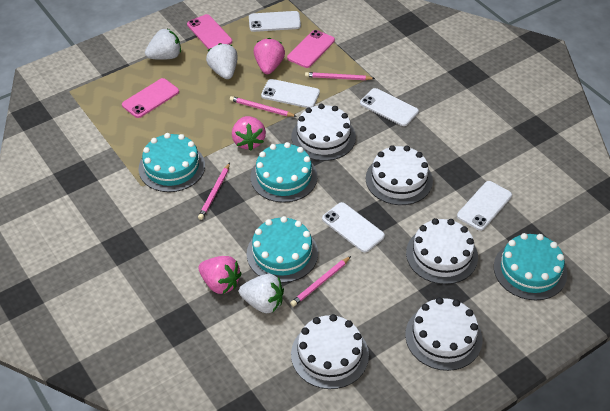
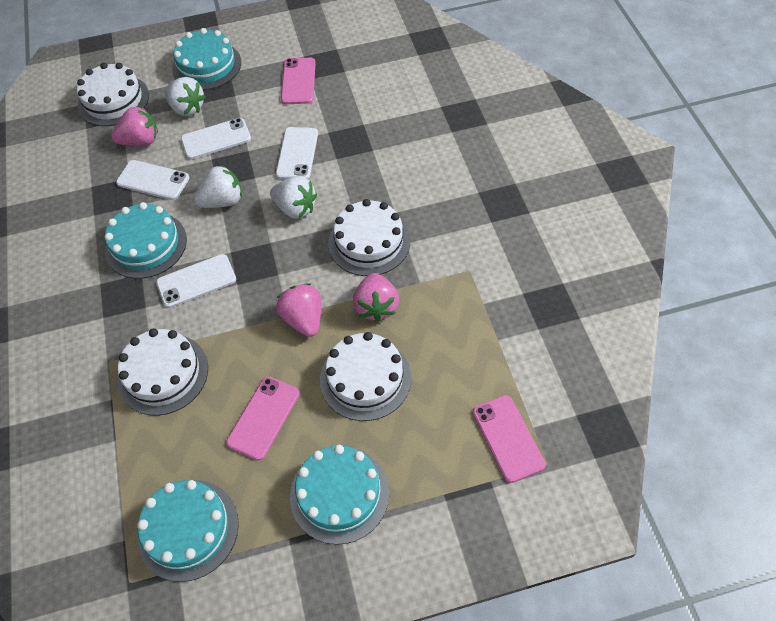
pink pencil: 4 -> 0
white cake: 5 -> 4
white phone: 5 -> 4

